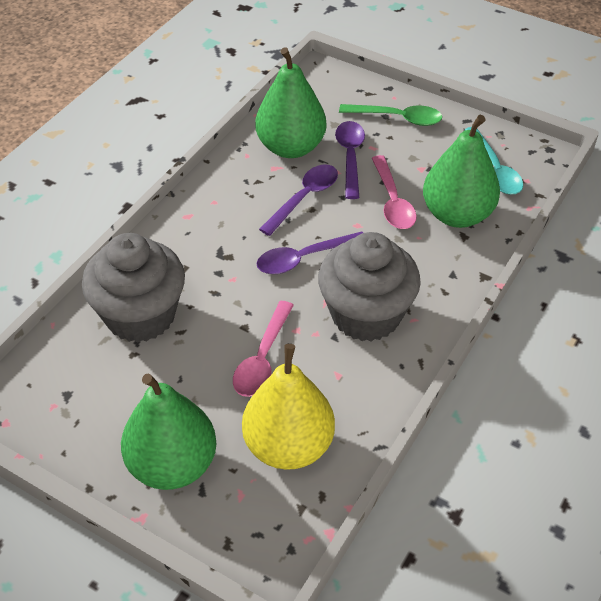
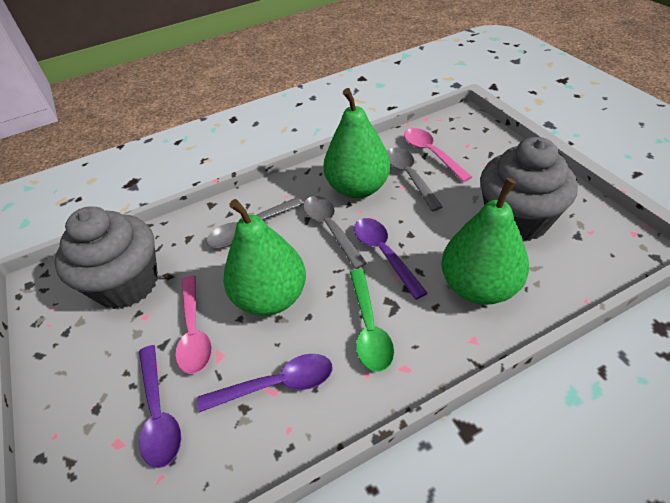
grey spoon: 0 -> 3
turquoise spoon: 1 -> 0
yellow pear: 1 -> 0

